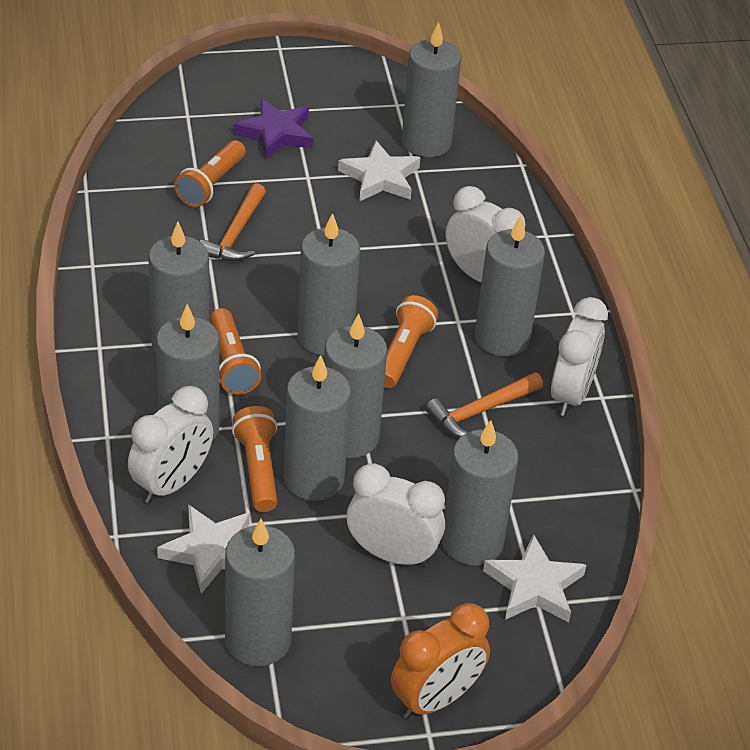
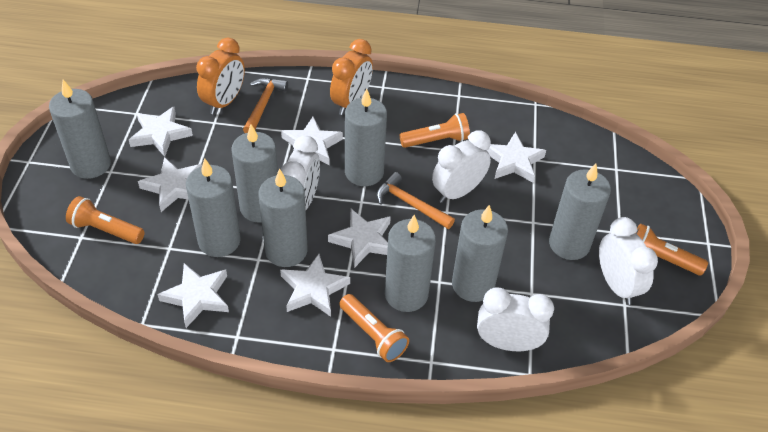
grey candle: 9 -> 8
orange clock: 1 -> 2
purple star: 1 -> 0
white star: 3 -> 7

